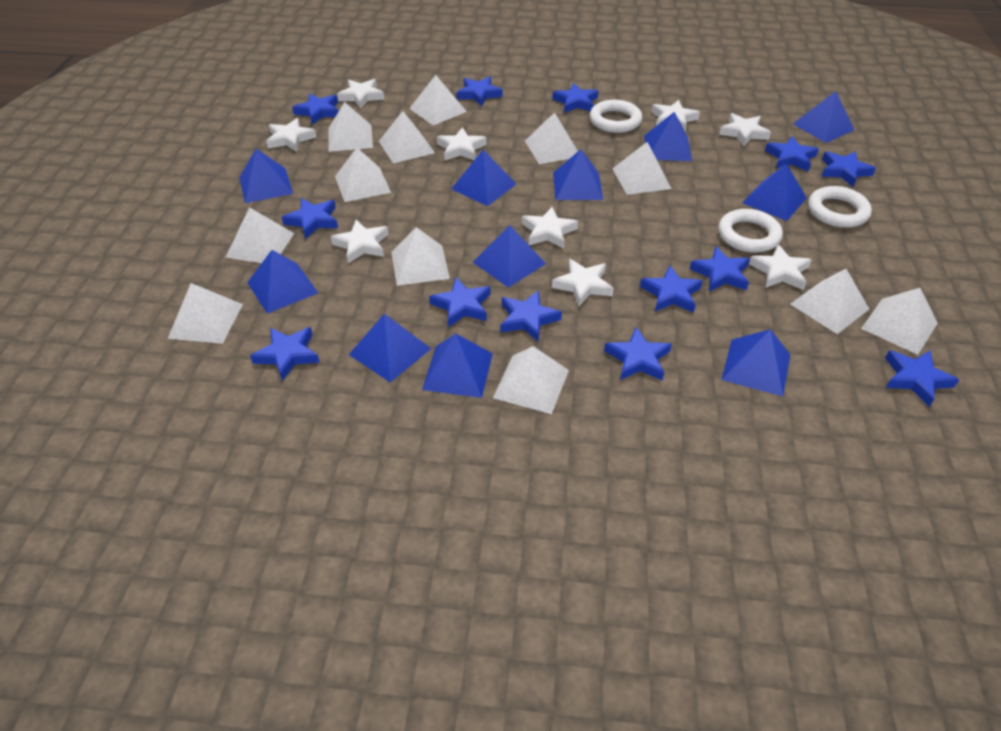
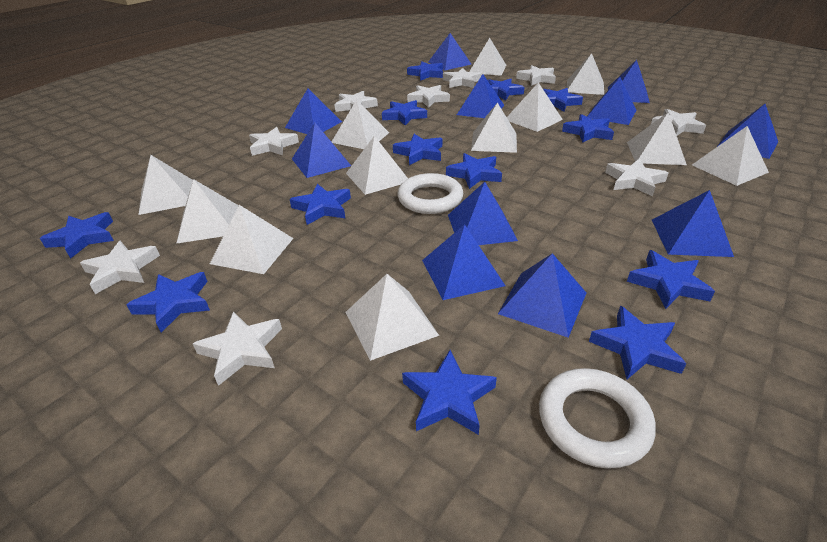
white ring: 3 -> 2

